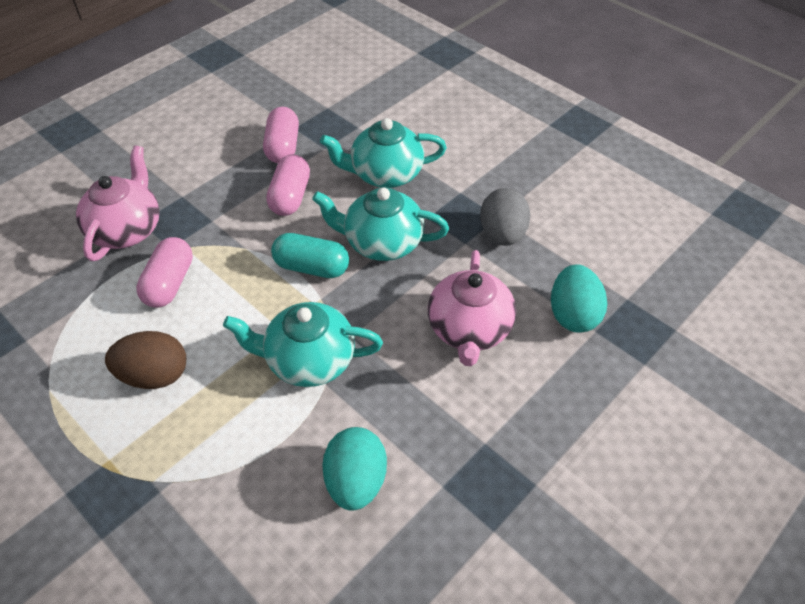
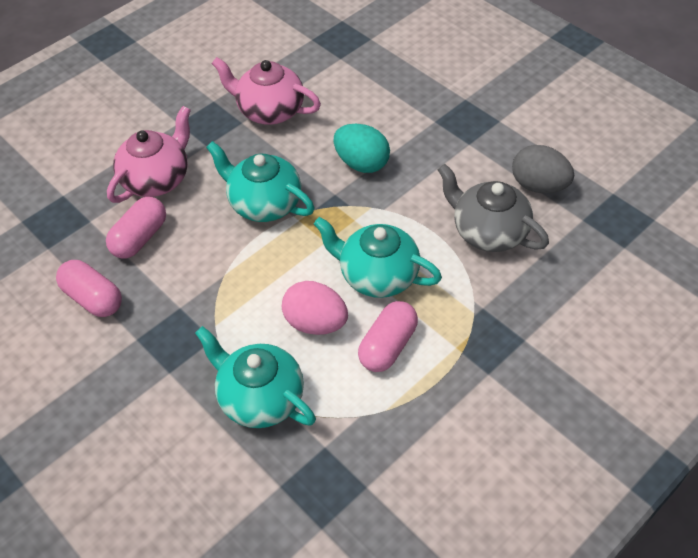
brown egg: 1 -> 0
grey teapot: 0 -> 1
pink egg: 0 -> 1
turquoise capsule: 1 -> 0
turquoise egg: 2 -> 1

